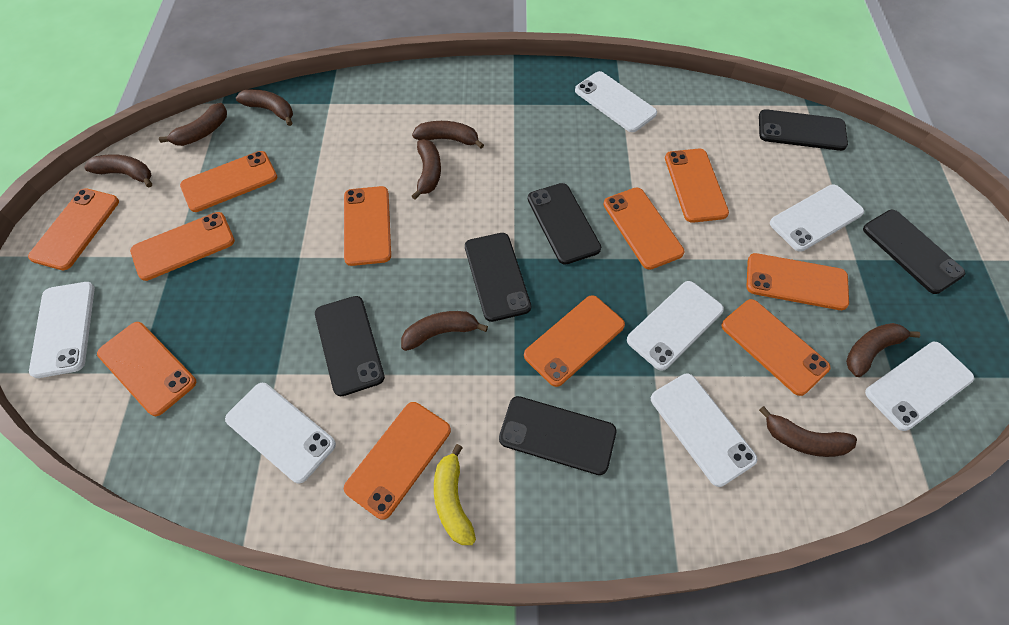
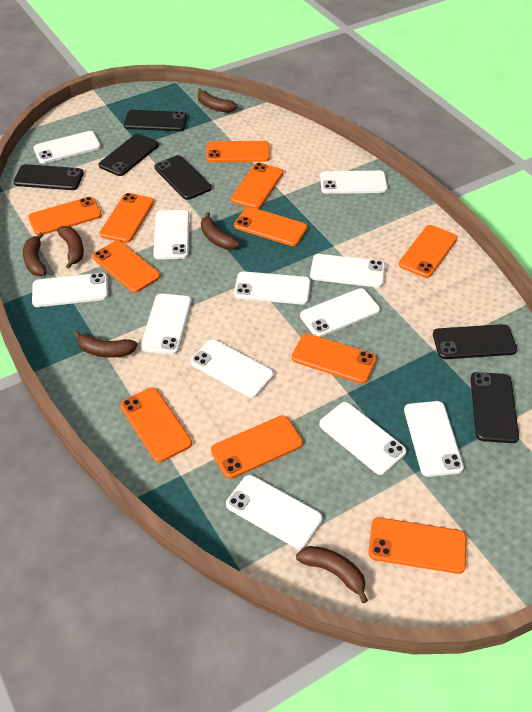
brown banana: 8 -> 6
white phone: 7 -> 12
yellow banana: 1 -> 0

